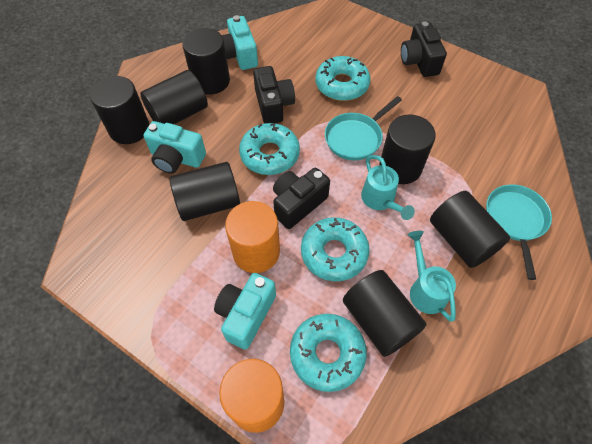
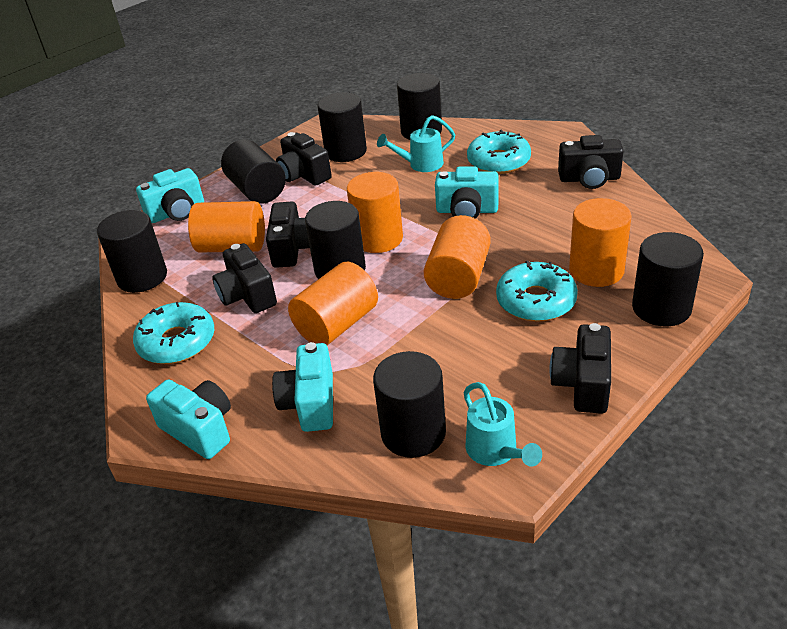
black camera: 3 -> 5
orange cylinder: 2 -> 5
turquoise camera: 3 -> 4
turquoise donut: 4 -> 3
turquoise pan: 2 -> 0

